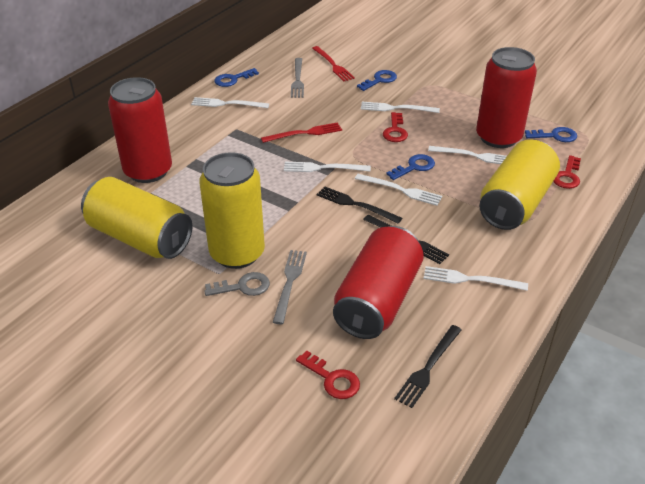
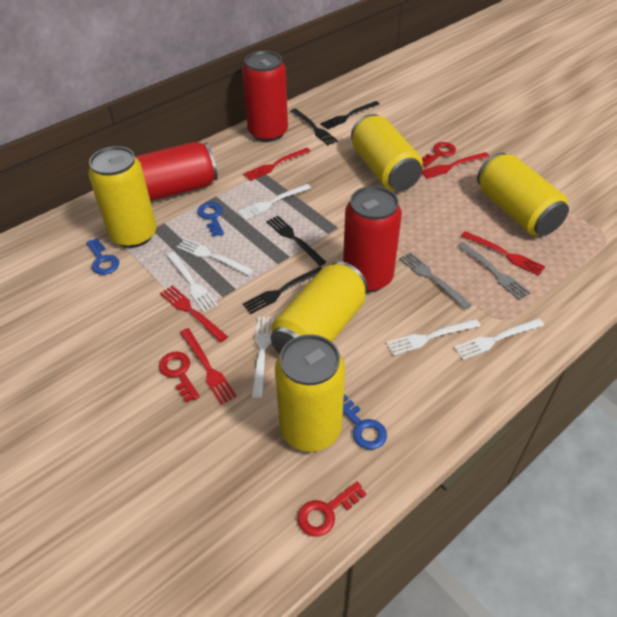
black fork: 3 -> 4
blue key: 4 -> 3
grey key: 1 -> 0
red fork: 2 -> 5
yellow can: 3 -> 5

